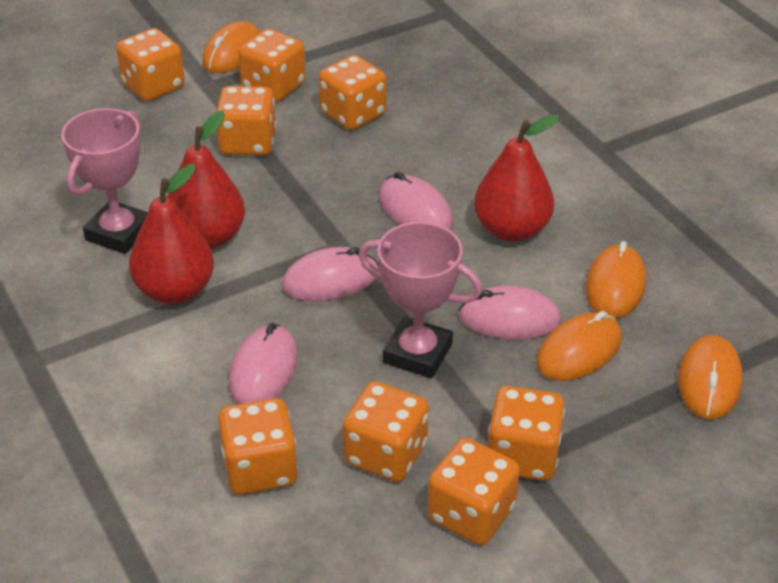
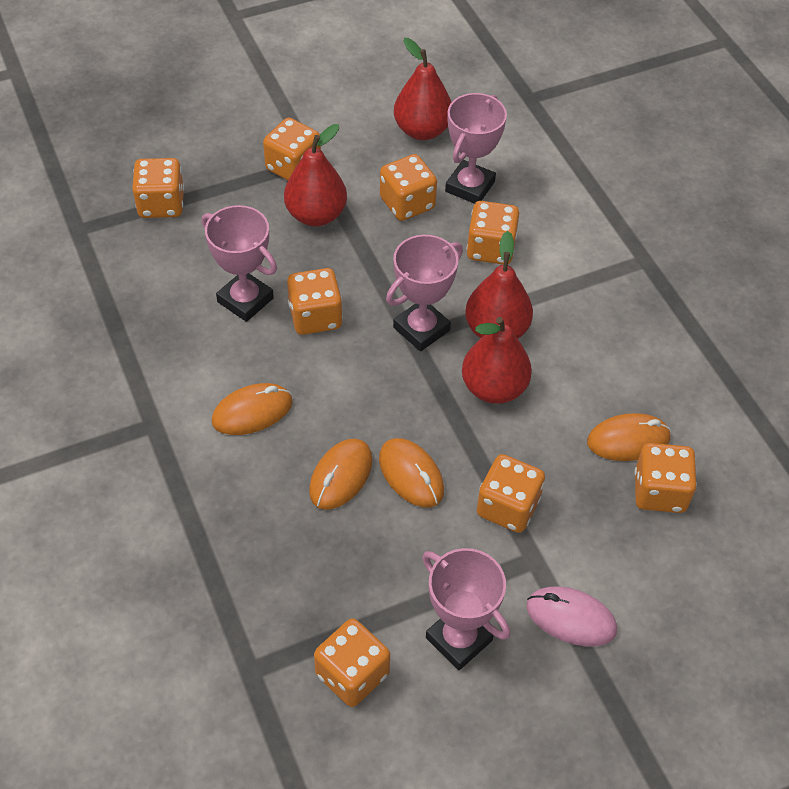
pink mouse: 4 -> 1
pink trophy: 2 -> 4
red pear: 3 -> 4

